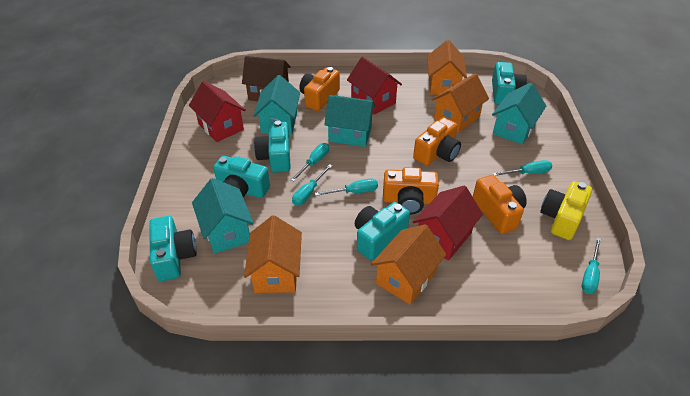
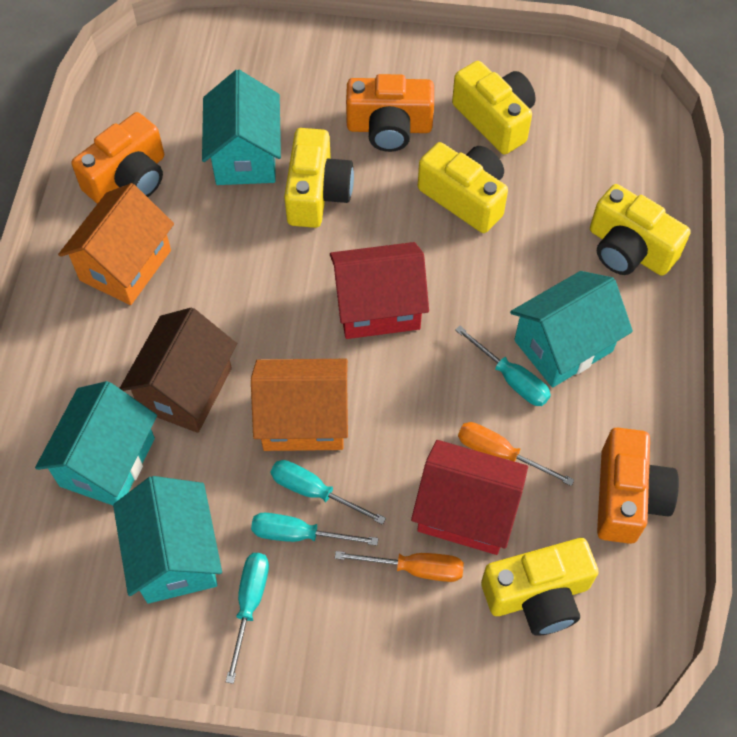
orange camera: 4 -> 3
orange house: 4 -> 2
orange screwdriver: 0 -> 2
red house: 3 -> 2
turquoise camera: 5 -> 0
turquoise screwdriver: 5 -> 4
yellow camera: 1 -> 5

